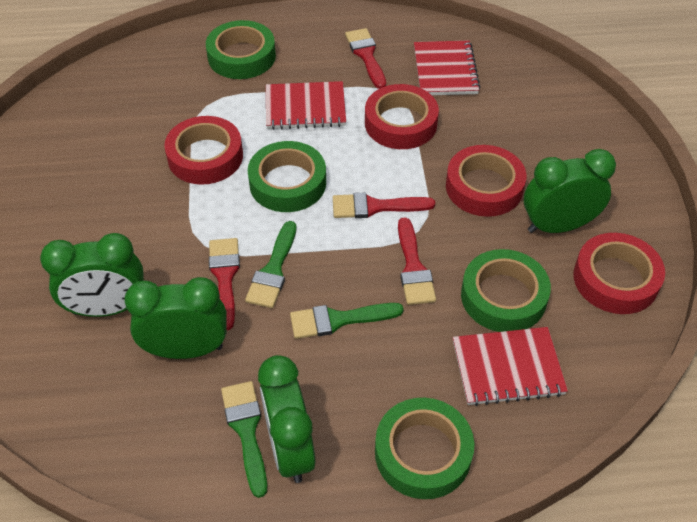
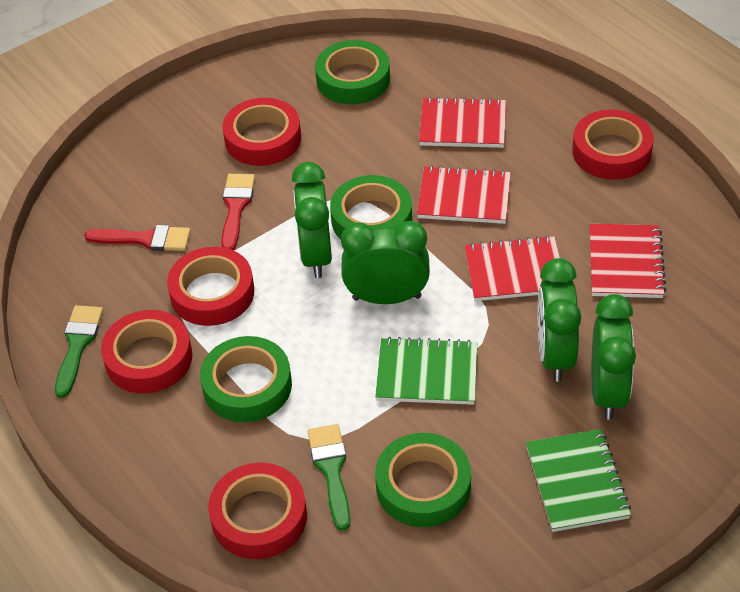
green brush: 3 -> 2
green notebook: 0 -> 2
red brush: 4 -> 2
red notebook: 3 -> 4
red tape: 4 -> 5

